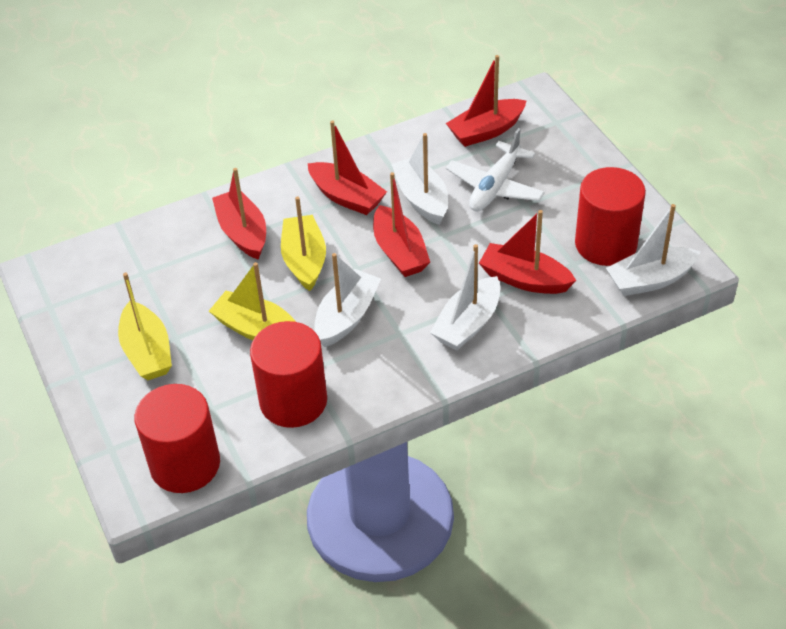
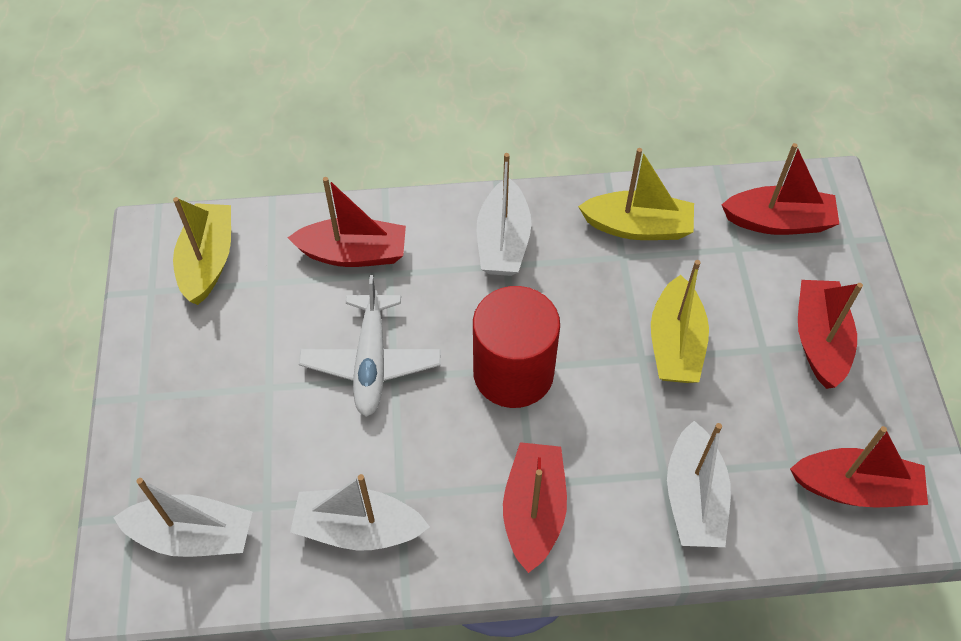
red cylinder: 3 -> 1

